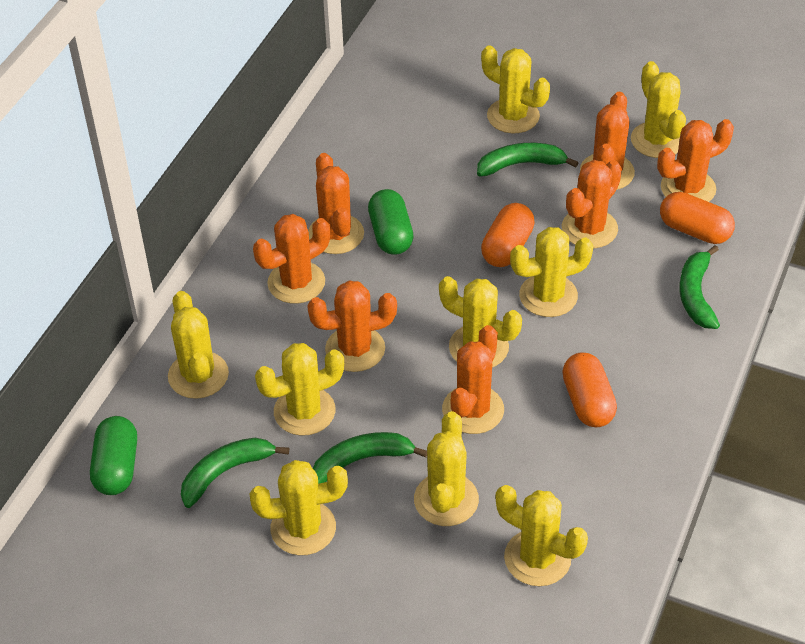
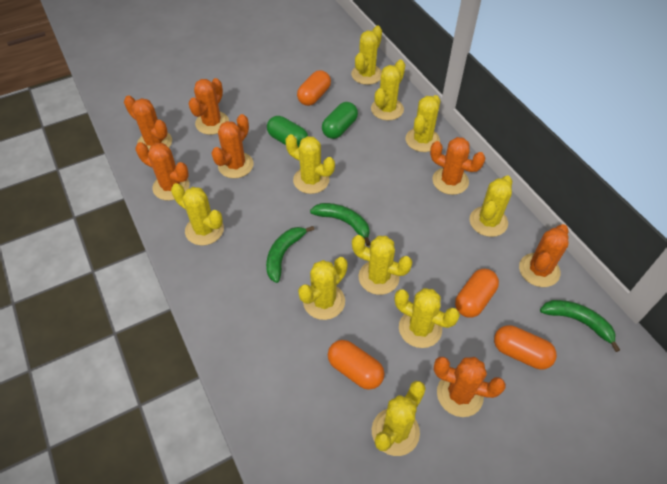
green banana: 4 -> 3
orange capsule: 3 -> 4
yellow cactus: 9 -> 10

